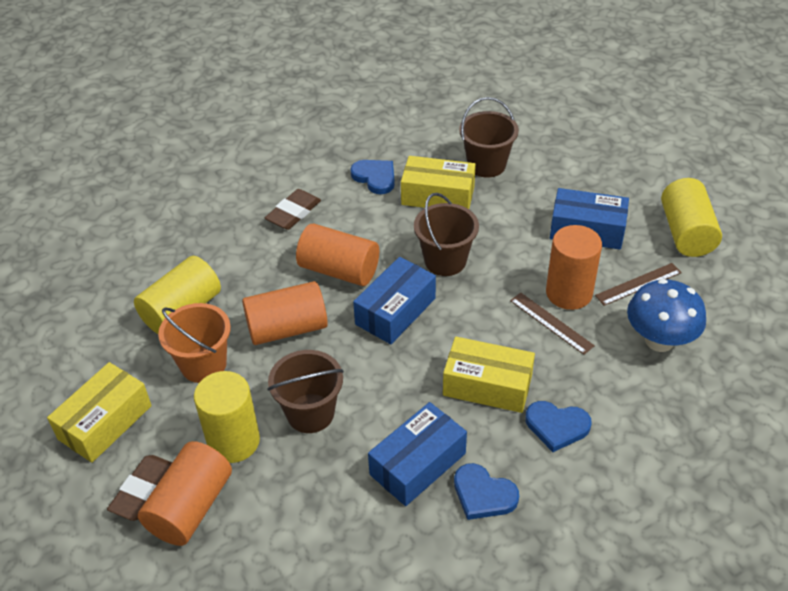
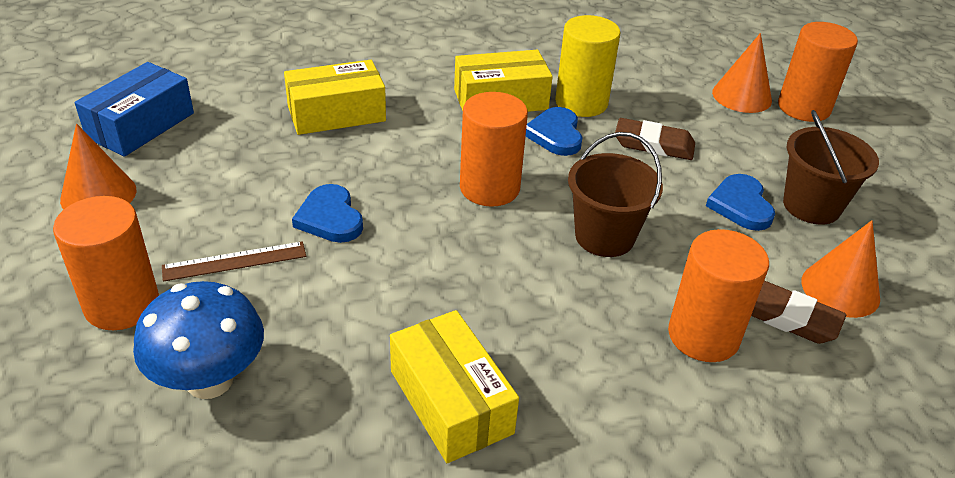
blue box: 3 -> 1
brown bucket: 3 -> 2
brown ruler: 2 -> 1
orange bucket: 1 -> 0
orange cone: 0 -> 3
yellow cylinder: 3 -> 1

